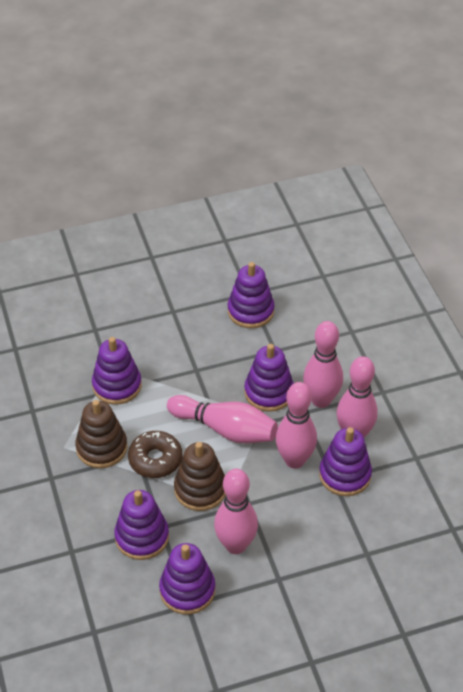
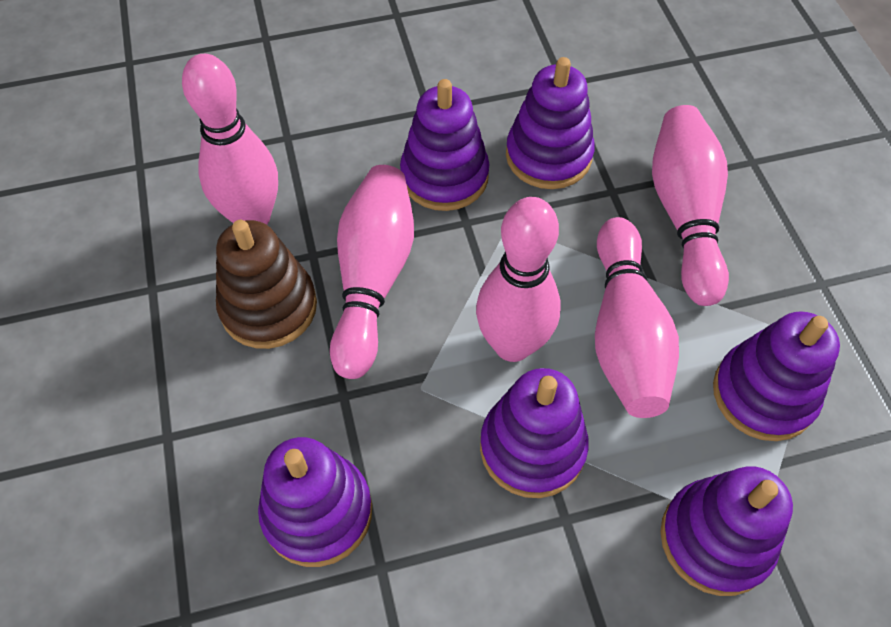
brown donut: 1 -> 0
brown stacking toy: 2 -> 1

